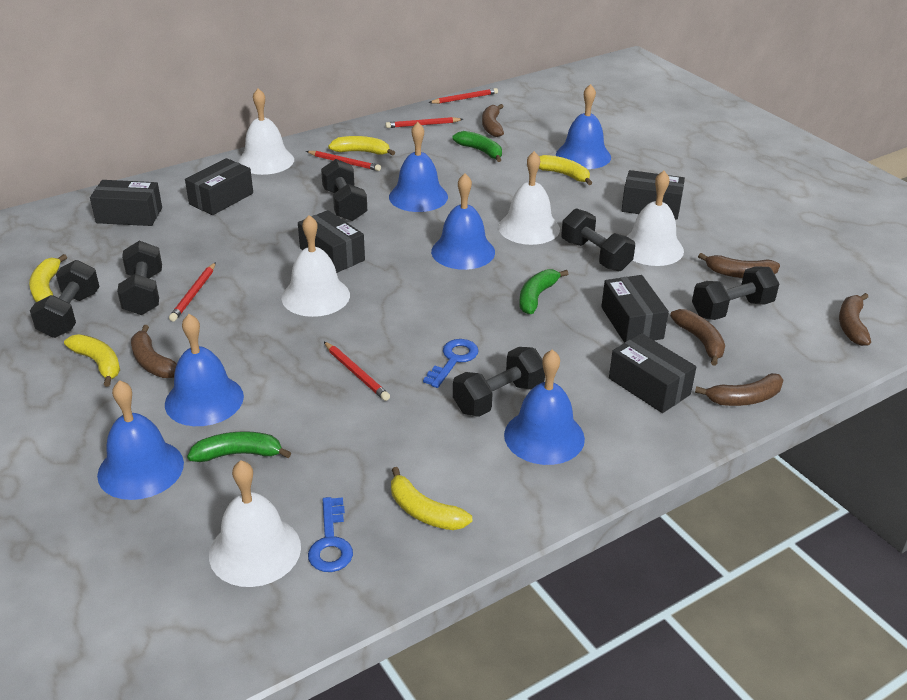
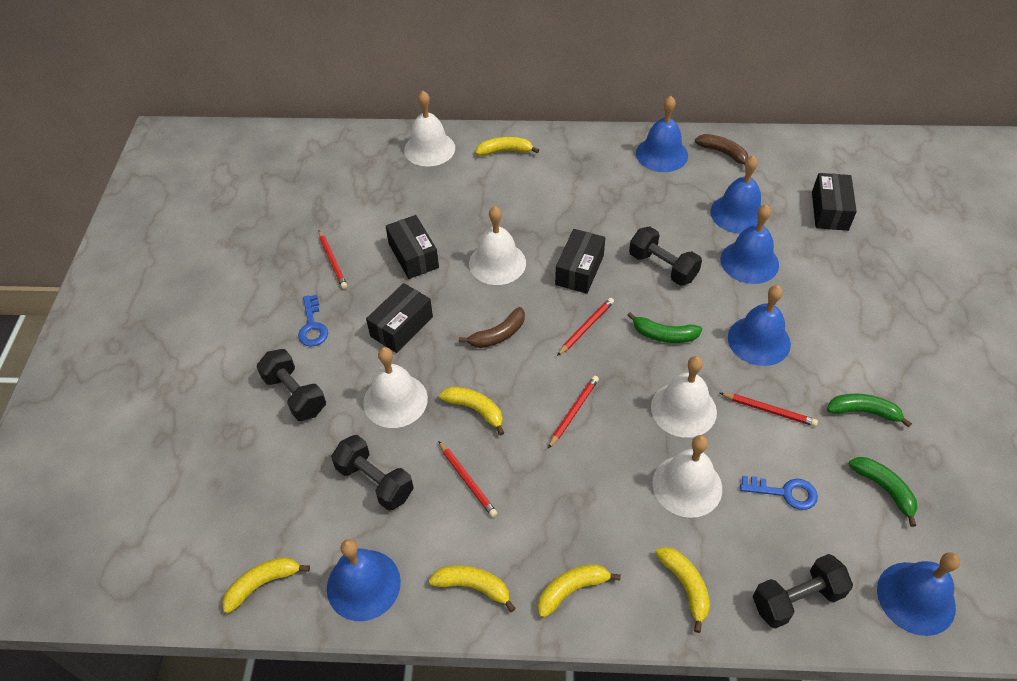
black box: 6 -> 4
black dumbbell: 6 -> 4
brown banana: 6 -> 2
yellow banana: 5 -> 6

